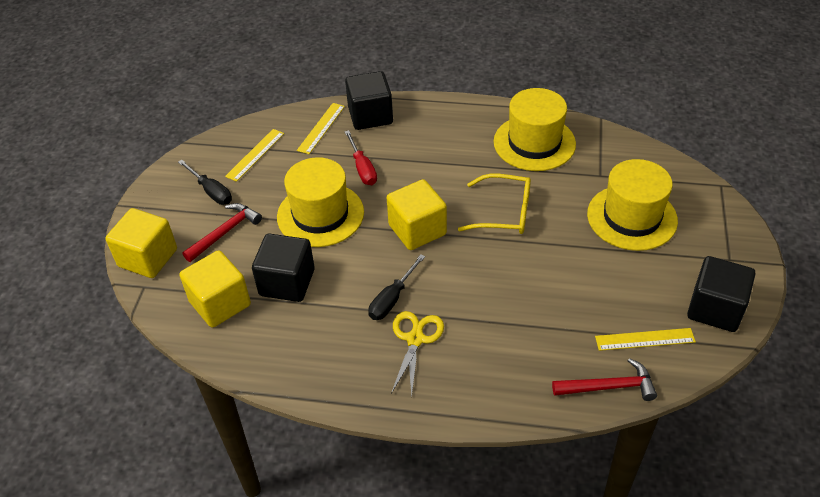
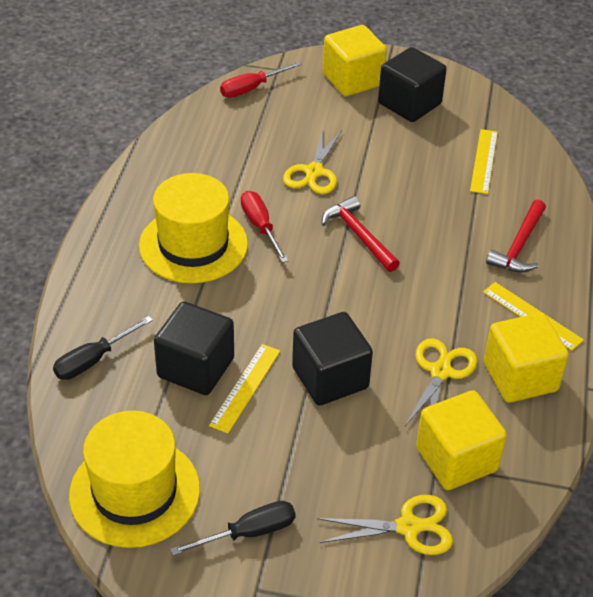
red screwdriver: 1 -> 2
yellow glasses: 1 -> 0
yellow hat: 3 -> 2
yellow scissors: 1 -> 3

